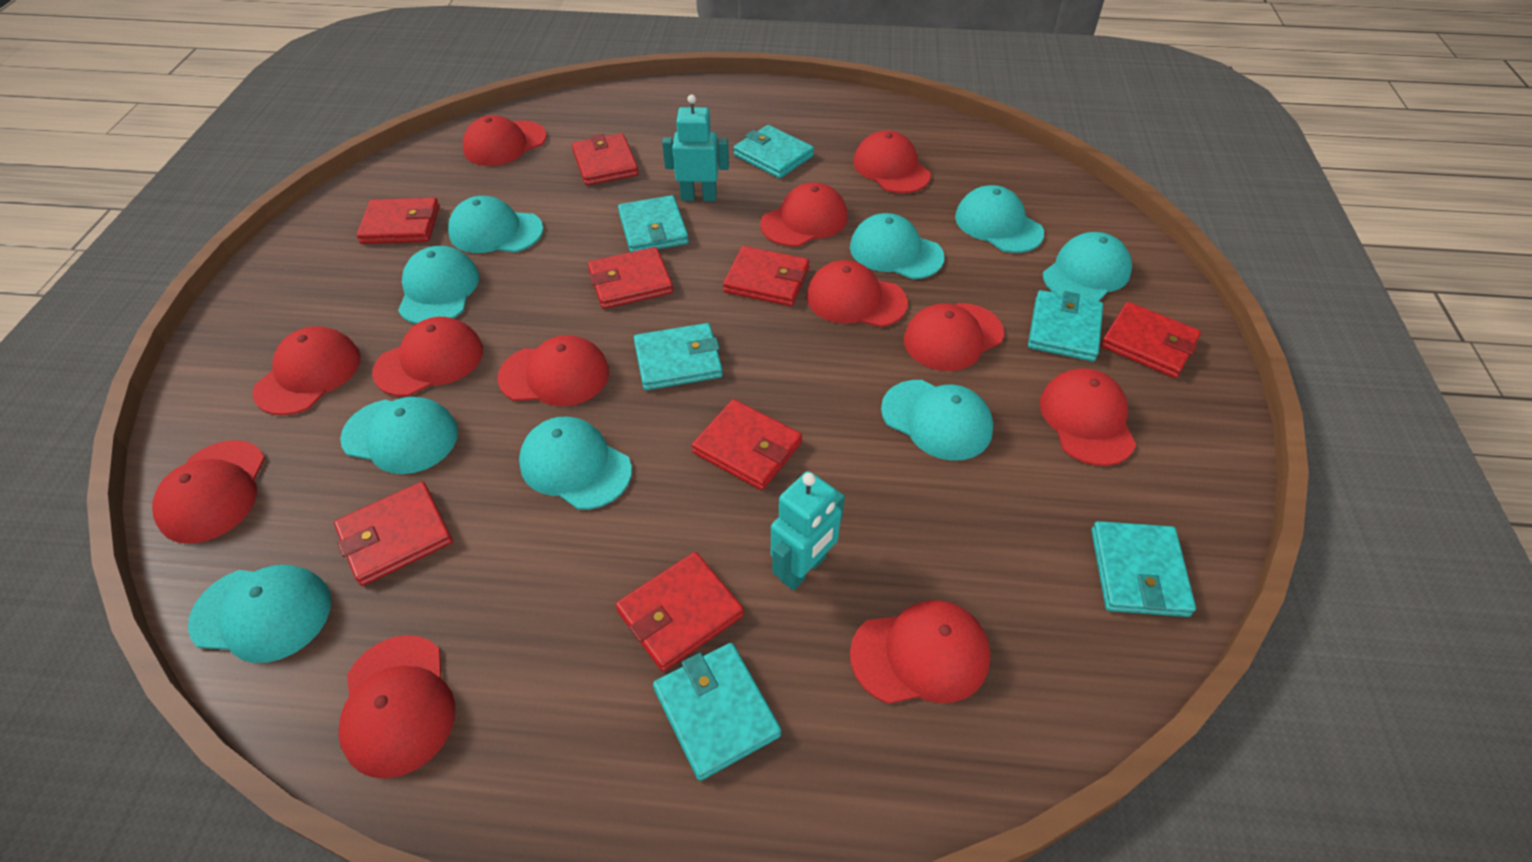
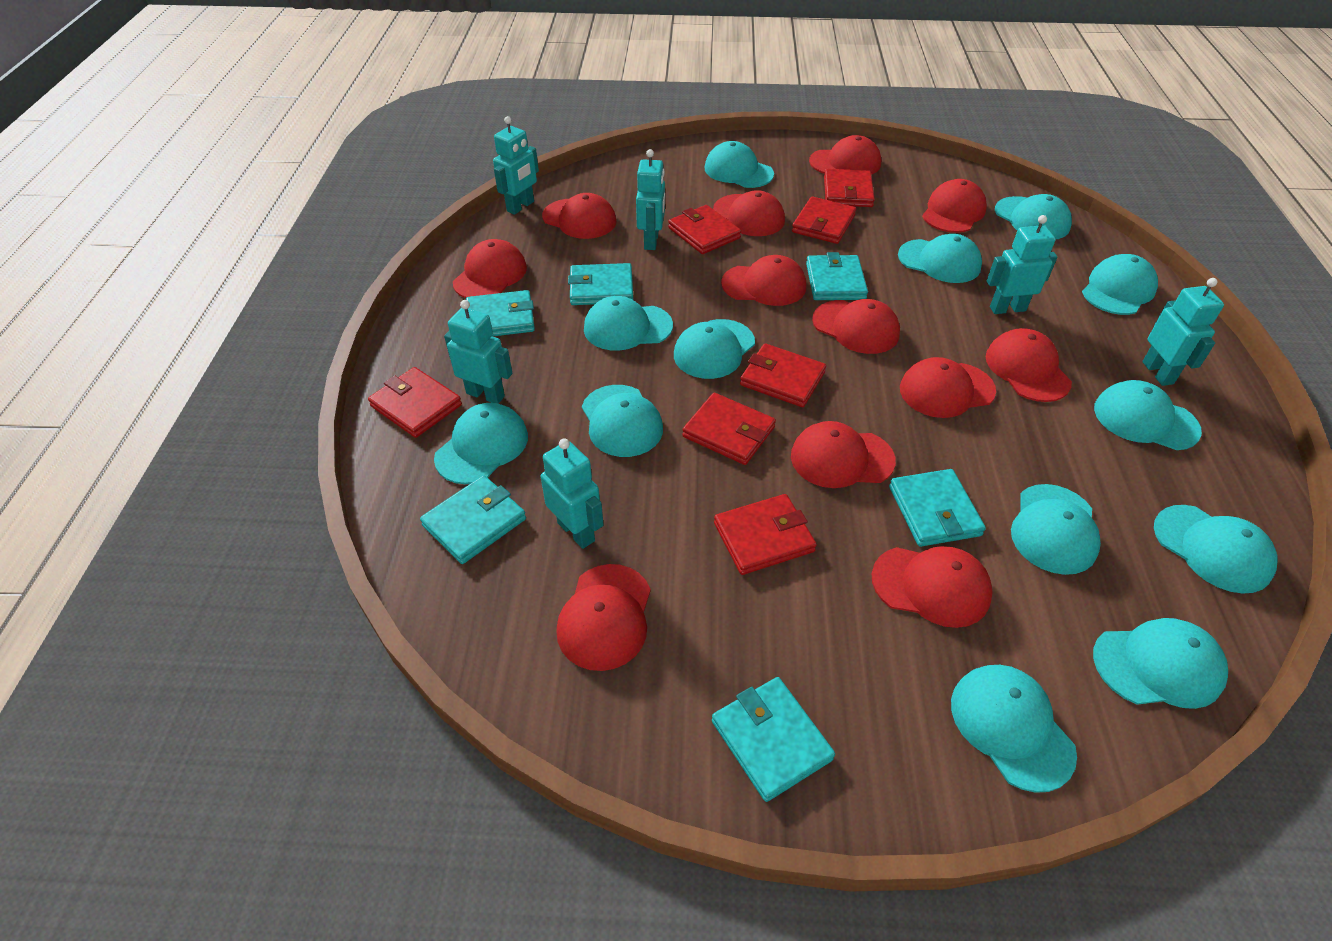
red wallet: 8 -> 7
turquoise cap: 9 -> 13
turquoise robot: 2 -> 6

